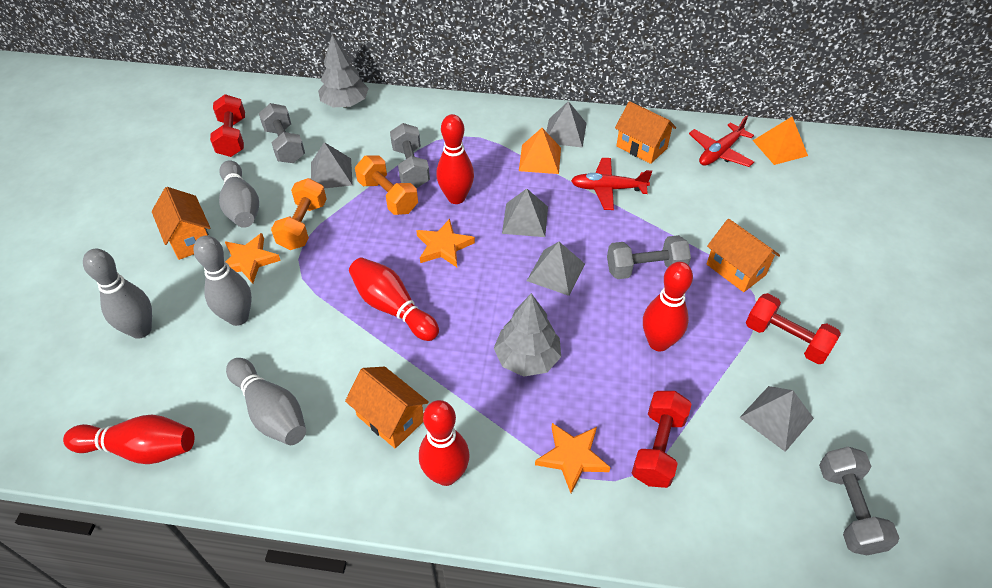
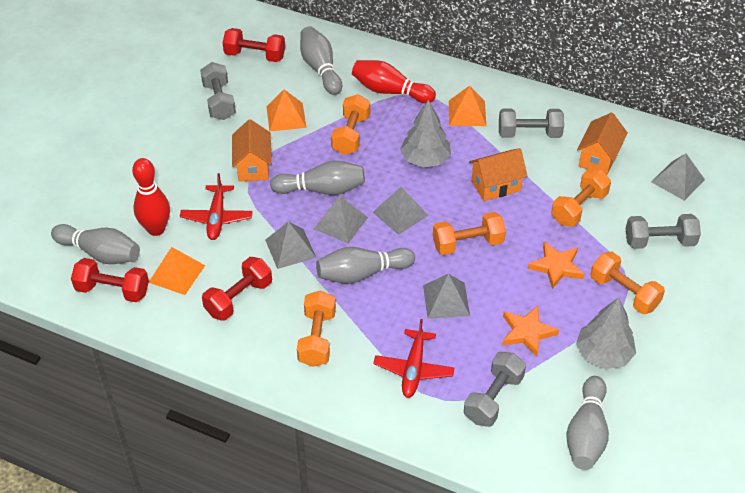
grey bowling pin: 4 -> 5
orange dumbbell: 2 -> 5
orange house: 4 -> 3
orange pyramid: 2 -> 3
orange star: 3 -> 2
red bowling pin: 5 -> 2

